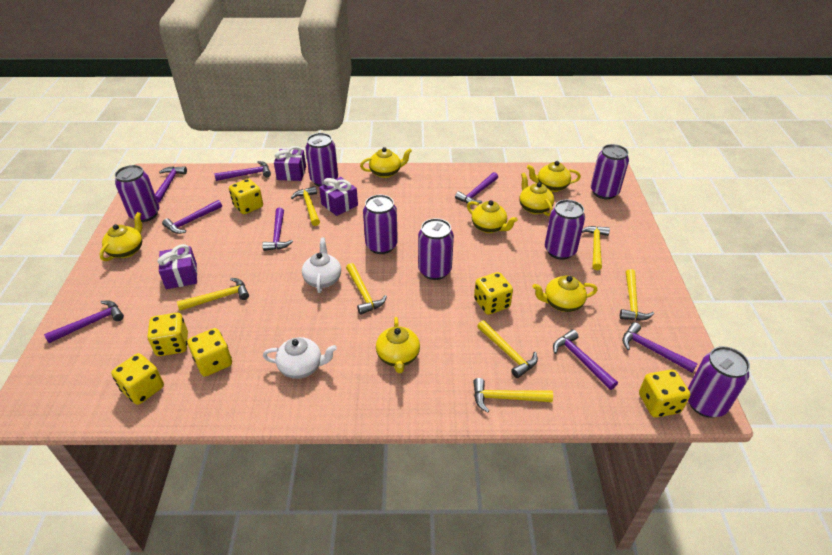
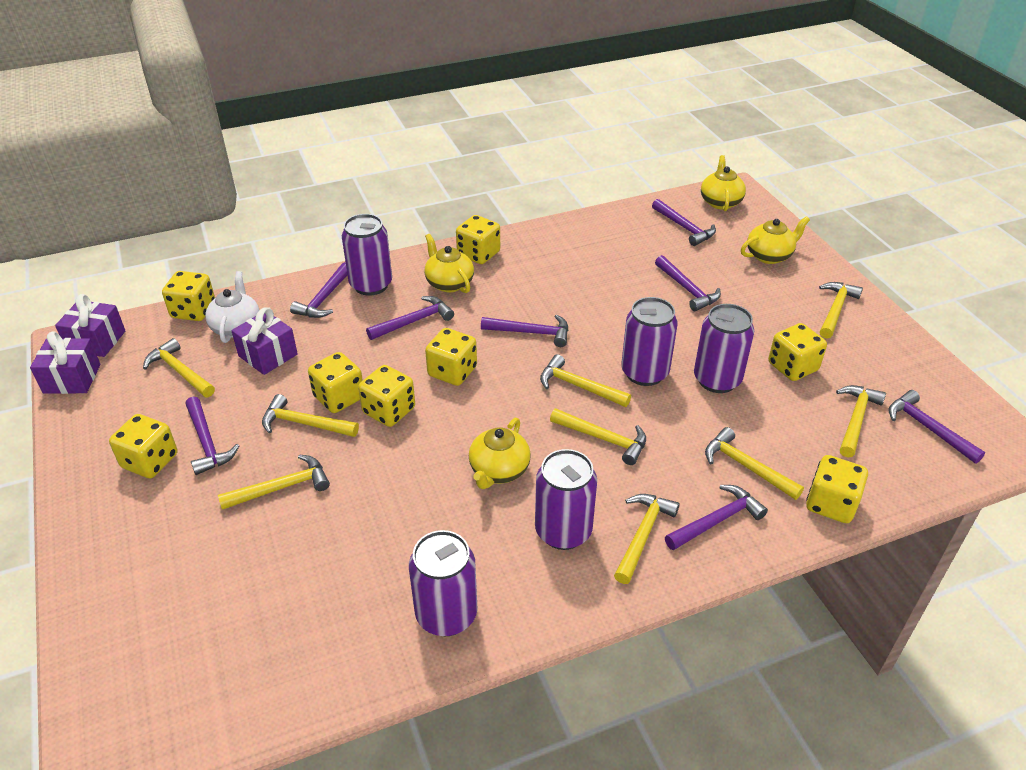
purple can: 7 -> 5
white teapot: 2 -> 1
yellow dice: 6 -> 8
yellow hammer: 7 -> 9
yellow teapot: 7 -> 4

